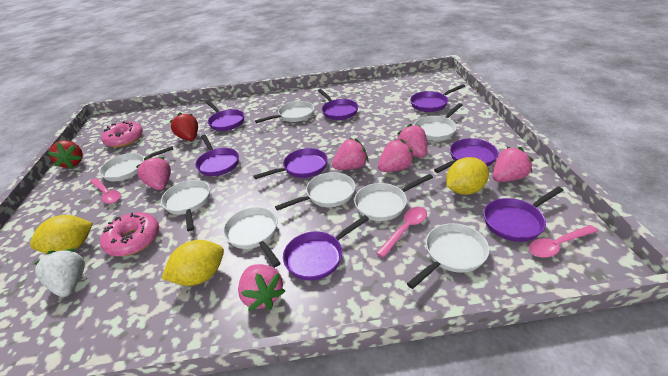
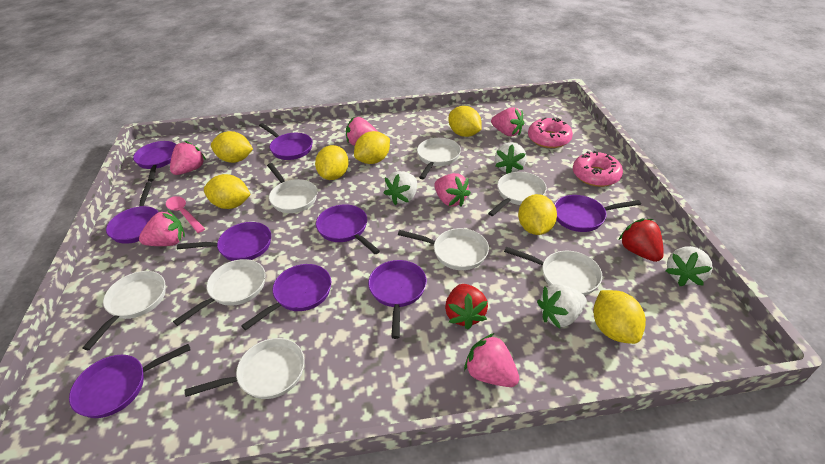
pink spoon: 3 -> 1
purple pan: 8 -> 9
white strawberry: 1 -> 4
yellow lemon: 3 -> 7

